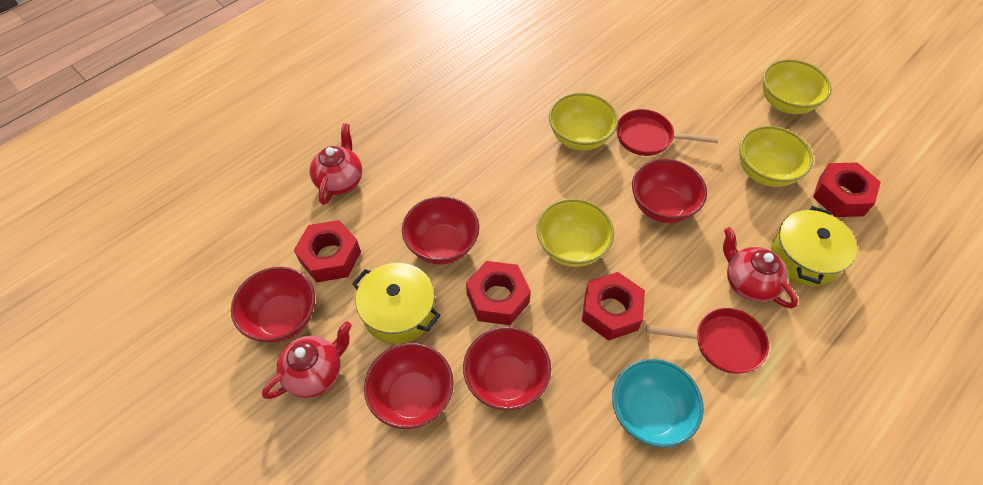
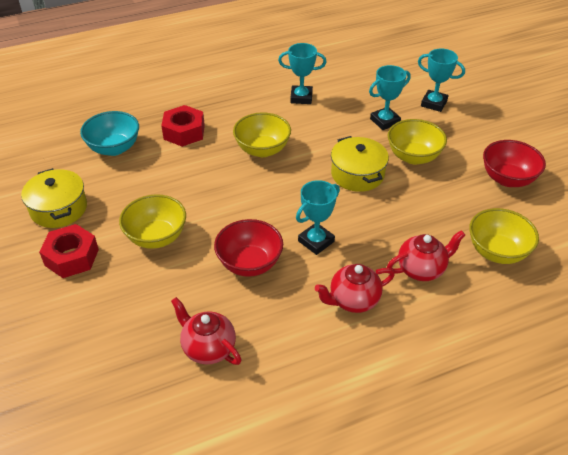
red bowl: 5 -> 2
red nut: 4 -> 2
red pan: 2 -> 0
turquoise trophy: 0 -> 4

